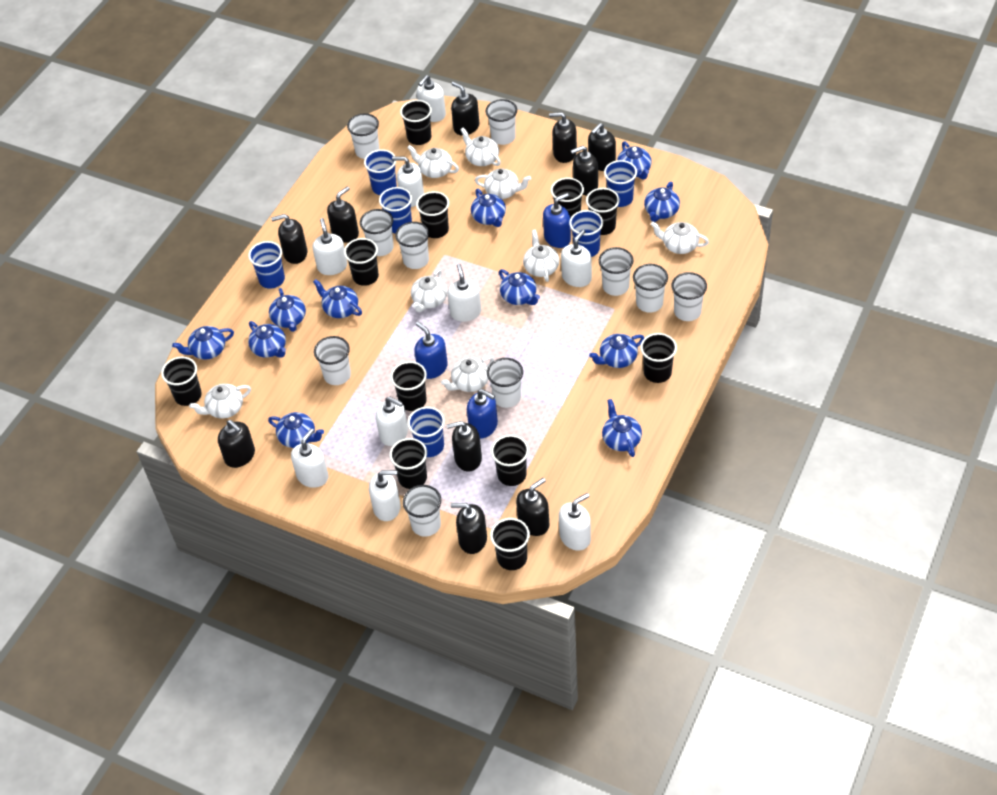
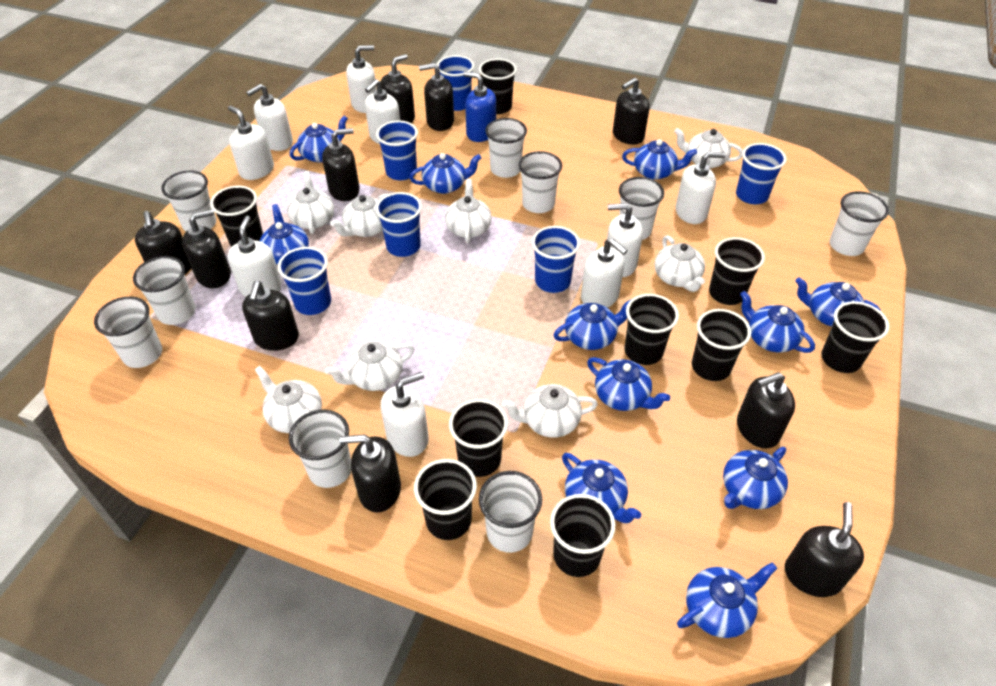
black cup: 11 -> 9
blue soap dispenser: 3 -> 1
white cup: 10 -> 9

